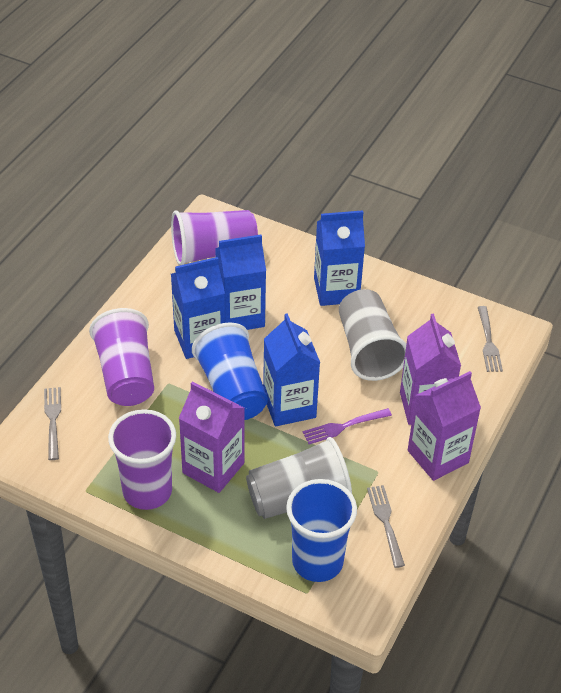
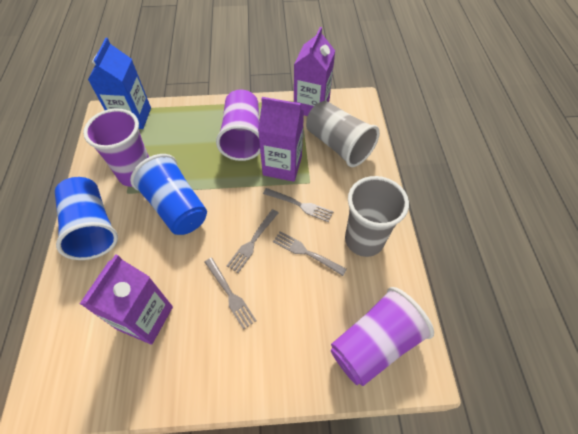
blue carton: 4 -> 1
grey fork: 3 -> 4
purple fork: 1 -> 0

